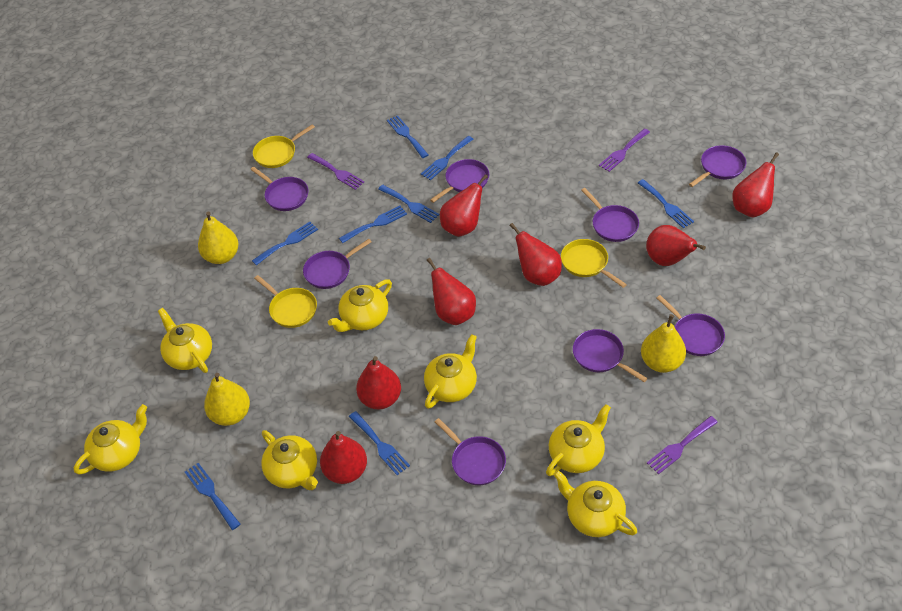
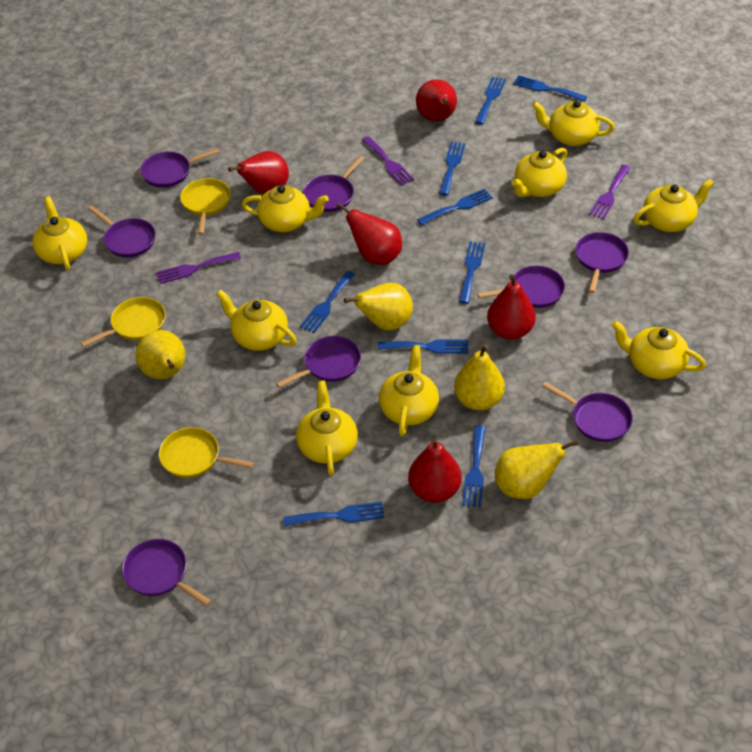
blue fork: 8 -> 9
red pear: 7 -> 5
yellow pear: 3 -> 4
yellow teapot: 7 -> 9

